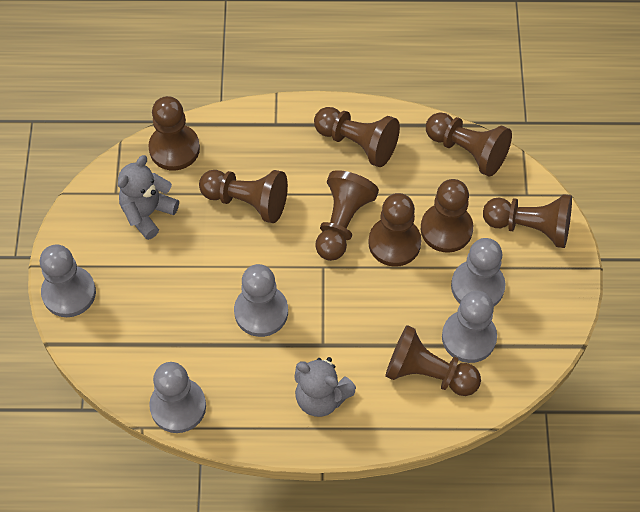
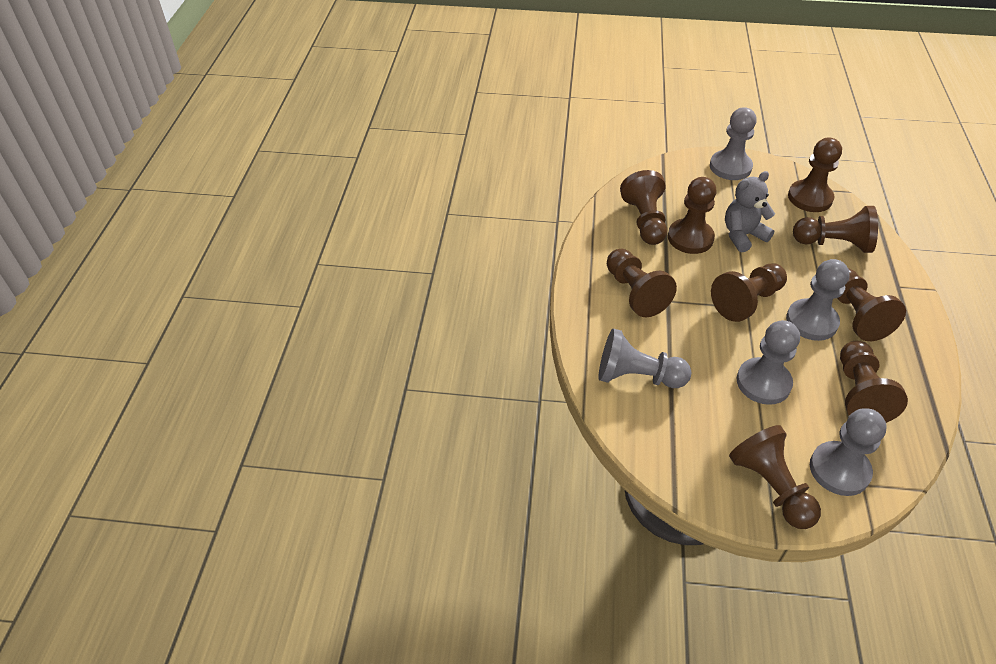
grey teddy bear: 2 -> 1

